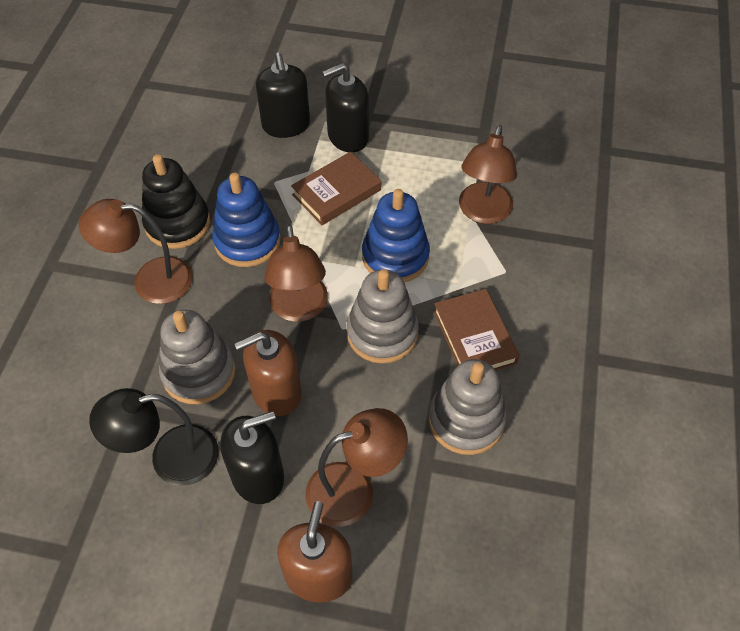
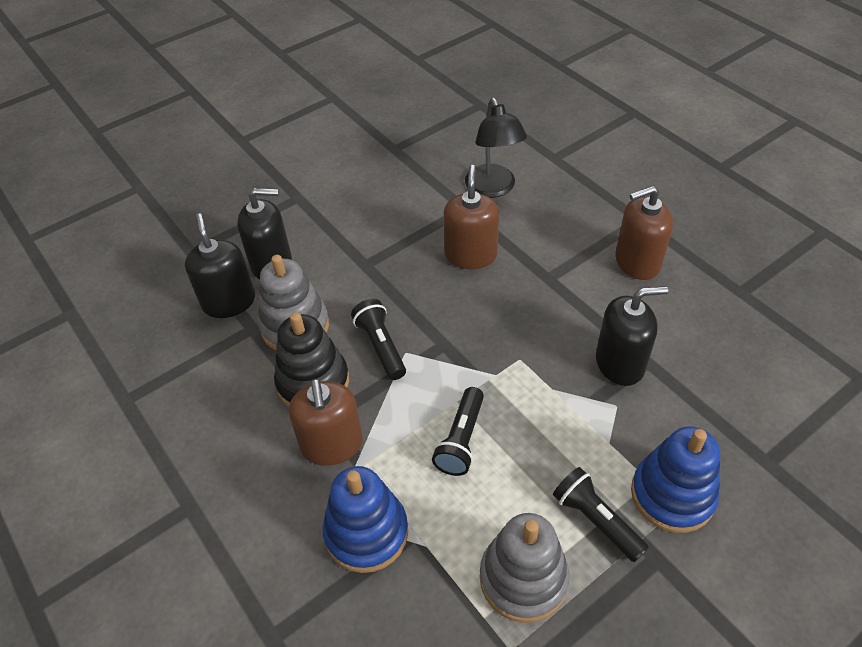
black flashlight: 0 -> 3
brown book: 2 -> 0
brown lamp: 4 -> 0
brown soap dispenser: 2 -> 3
grey stacking toy: 3 -> 2

